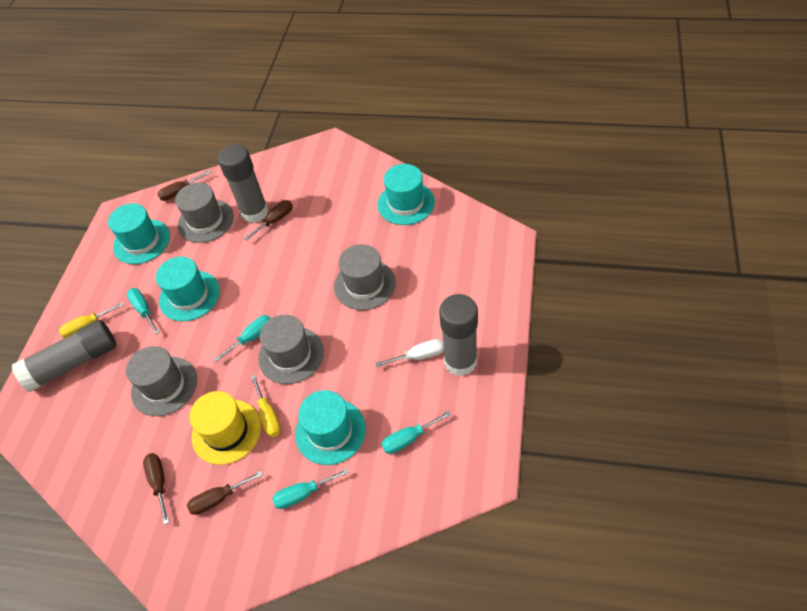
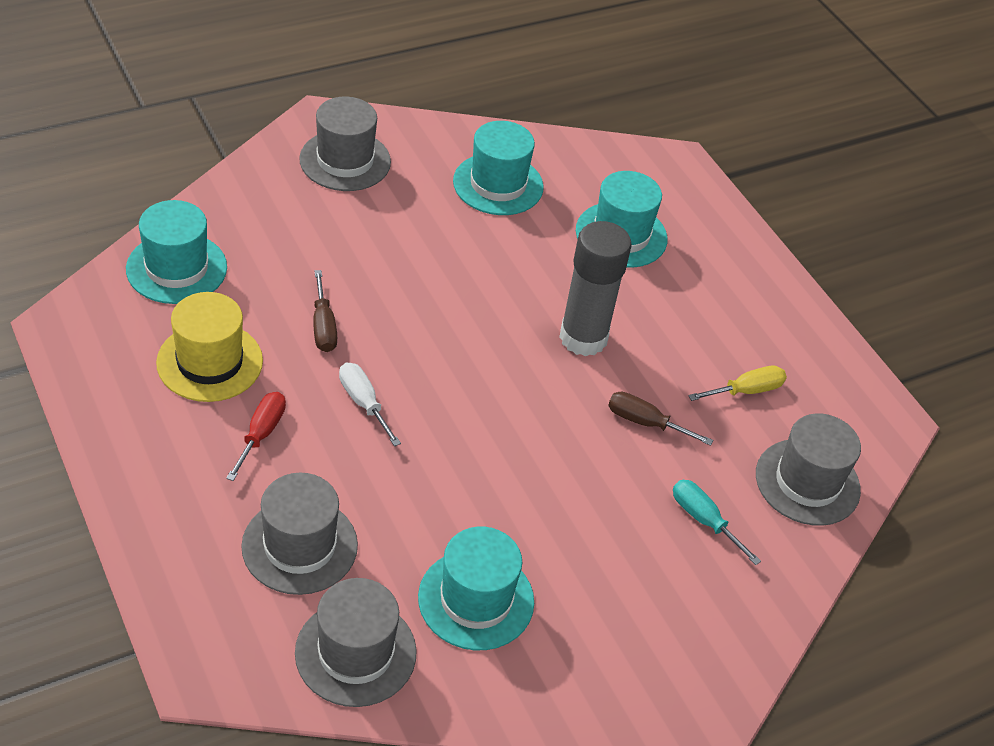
brown screwdriver: 4 -> 2
grey glue stick: 3 -> 1
red screwdriver: 0 -> 1
turquoise screwdriver: 4 -> 1
yellow screwdriver: 2 -> 1

